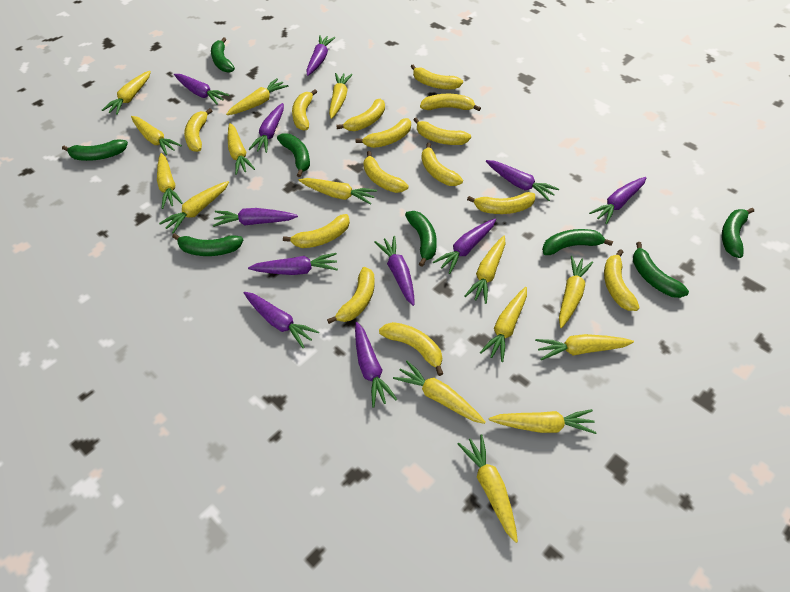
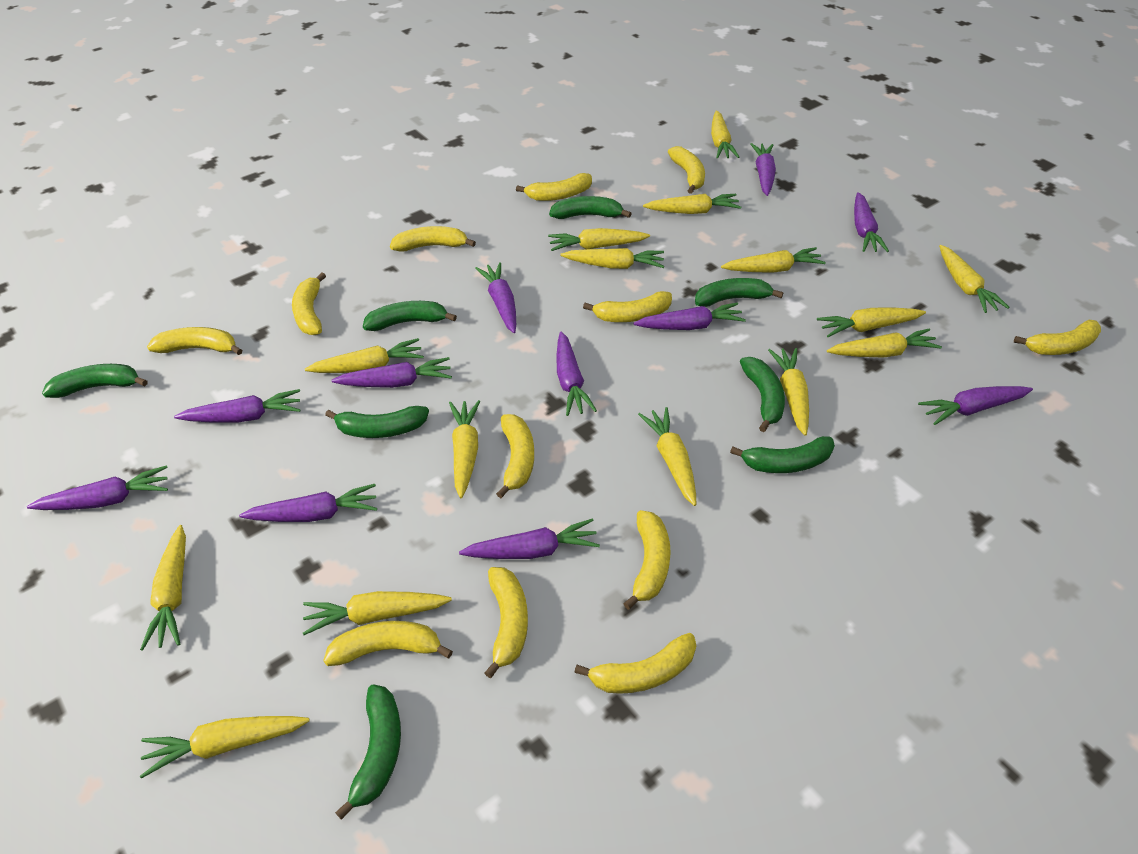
yellow banana: 14 -> 12

